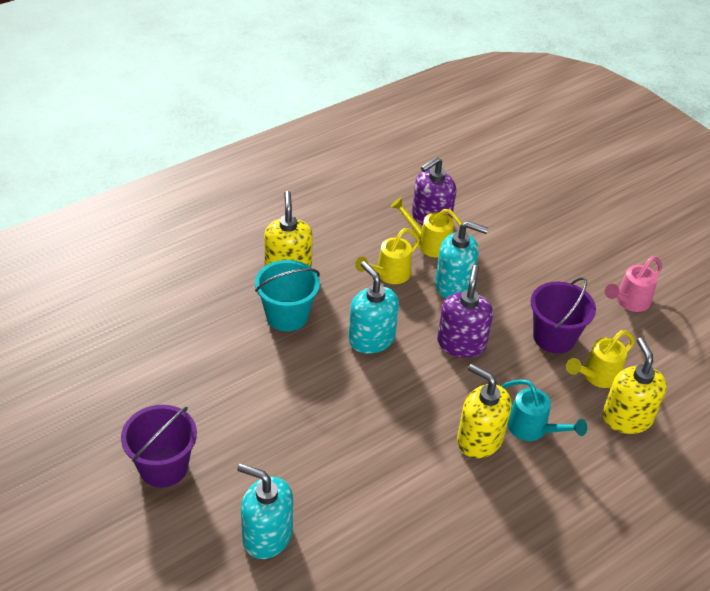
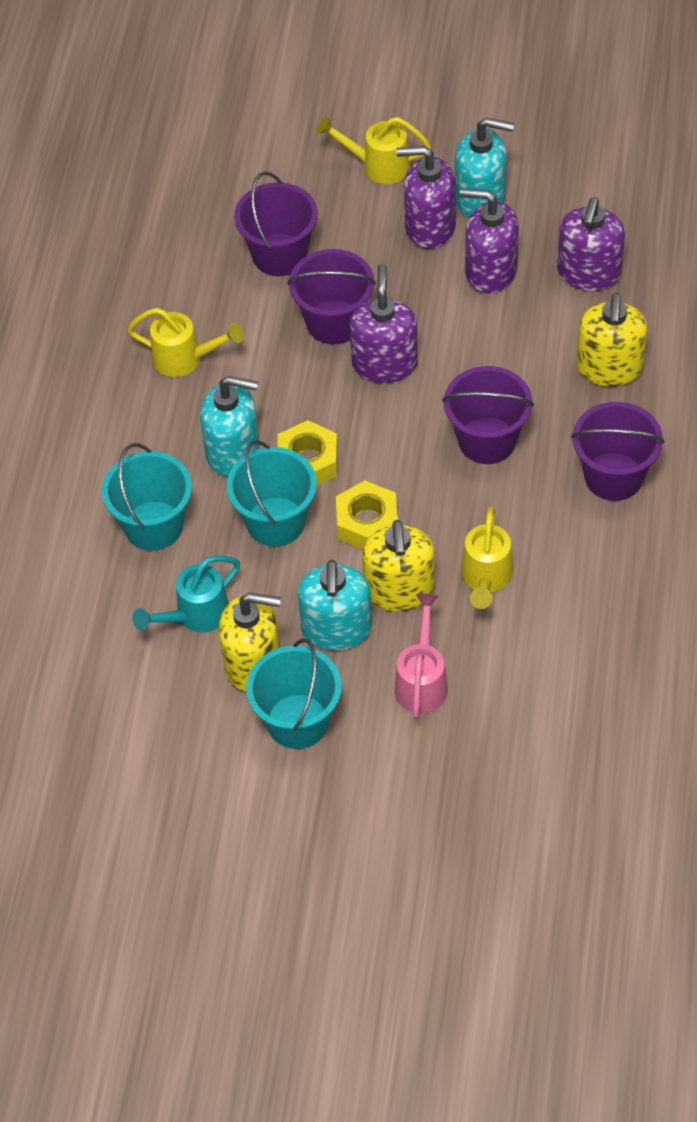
purple bucket: 2 -> 4
purple soap dispenser: 2 -> 4
turquoise bucket: 1 -> 3
yellow nut: 0 -> 2

